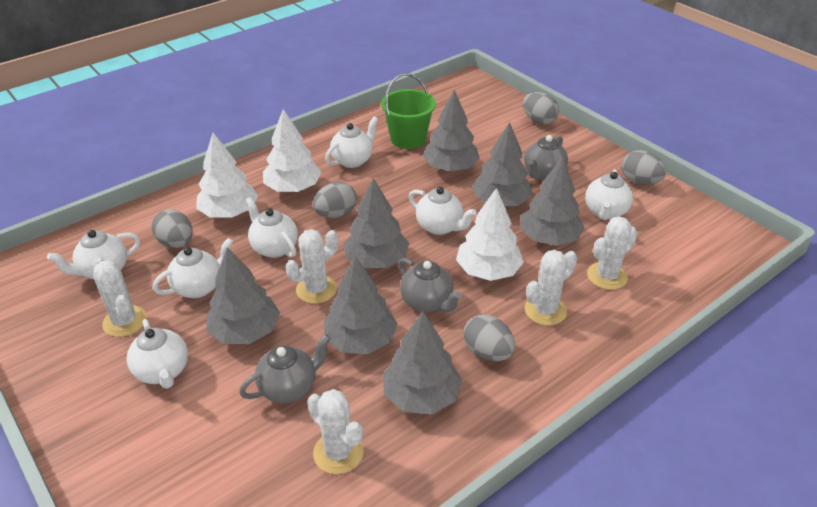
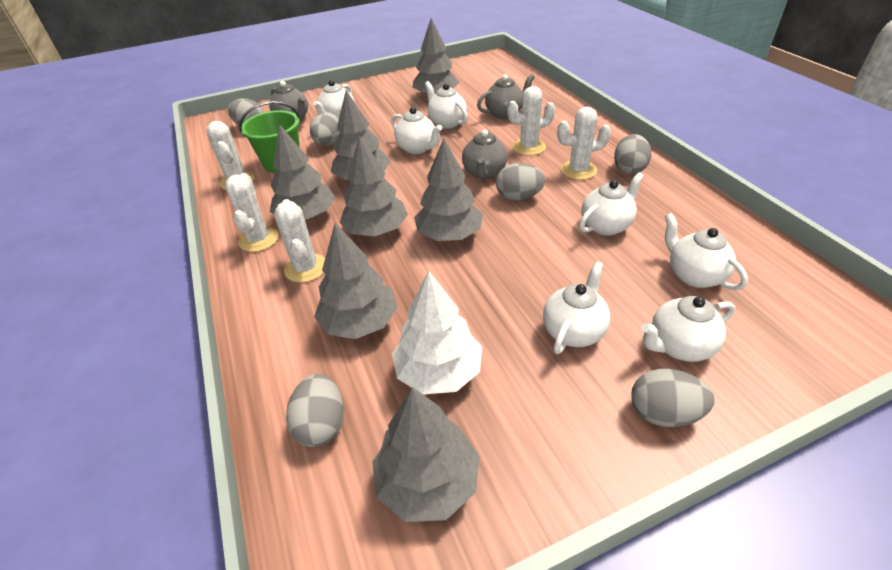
grey egg: 5 -> 6
white tree: 3 -> 1

